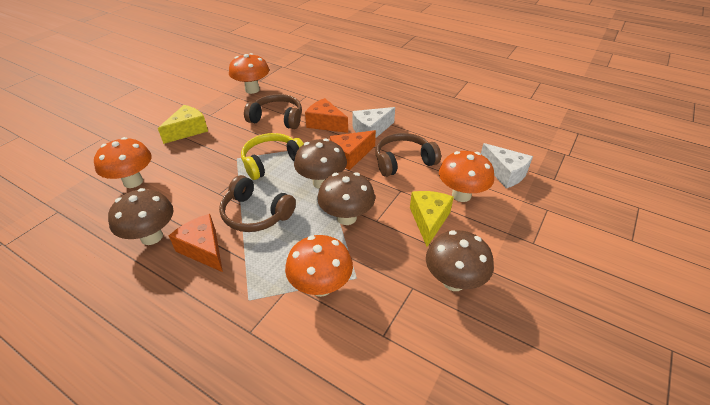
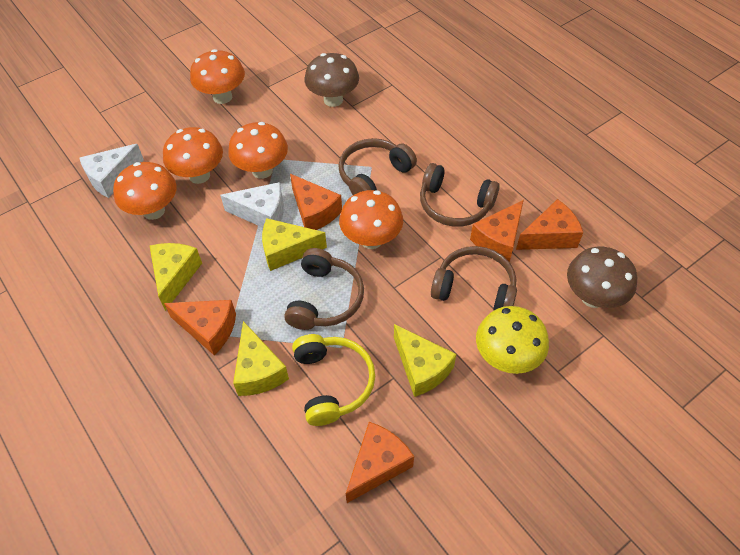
brown headphones: 3 -> 4
brown mushroom: 4 -> 2
orange cheese: 3 -> 5
orange mushroom: 4 -> 5
yellow cheese: 2 -> 4
yellow mushroom: 0 -> 1

